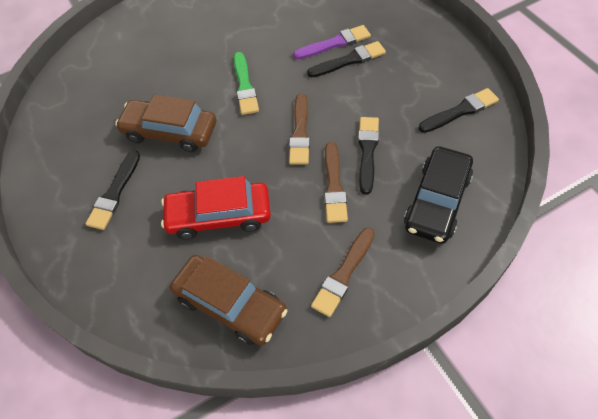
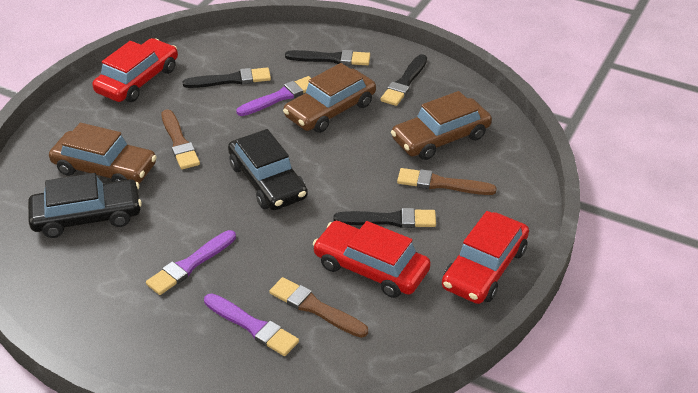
black car: 1 -> 2
brown car: 2 -> 3
green brush: 1 -> 0
purple brush: 1 -> 3
red car: 1 -> 3

